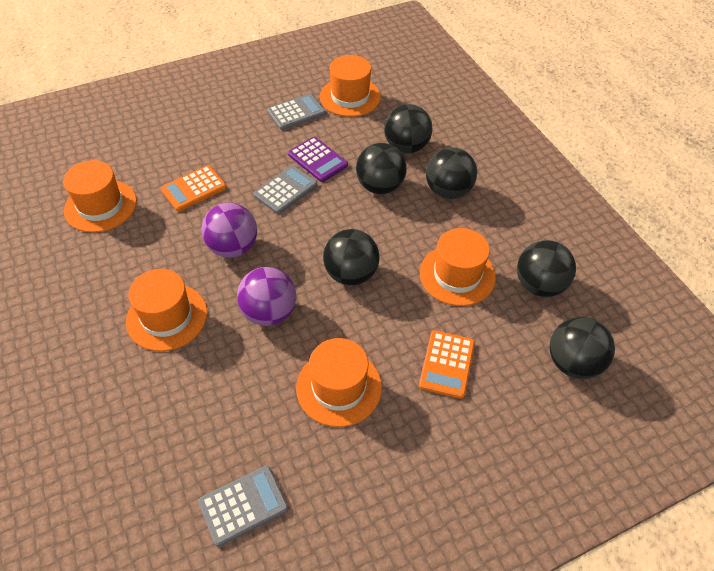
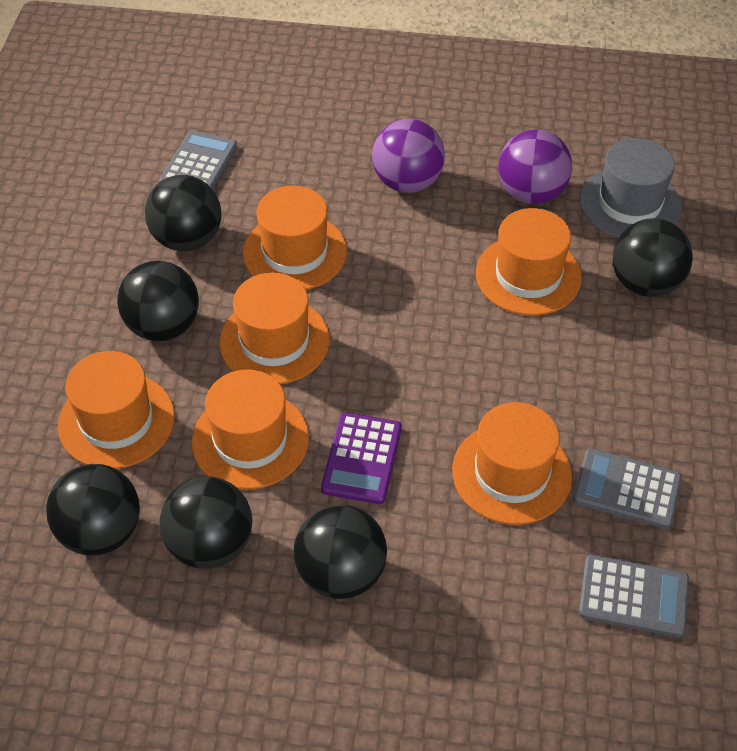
grey hat: 0 -> 1
orange calculator: 2 -> 0
orange hat: 5 -> 6

